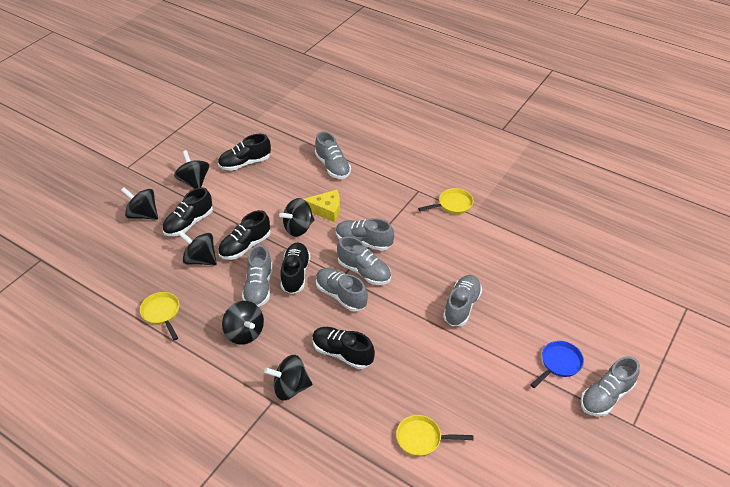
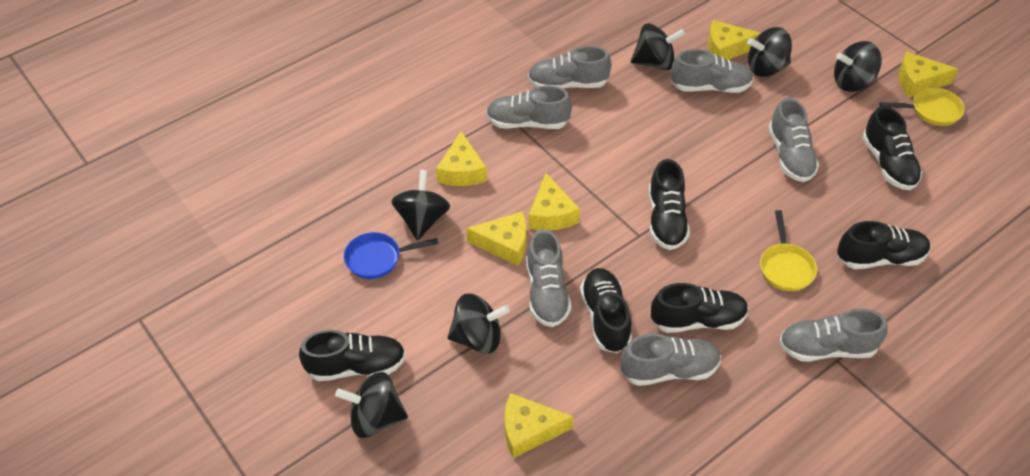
black shoe: 5 -> 6
yellow cheese: 1 -> 6
yellow pan: 3 -> 2

